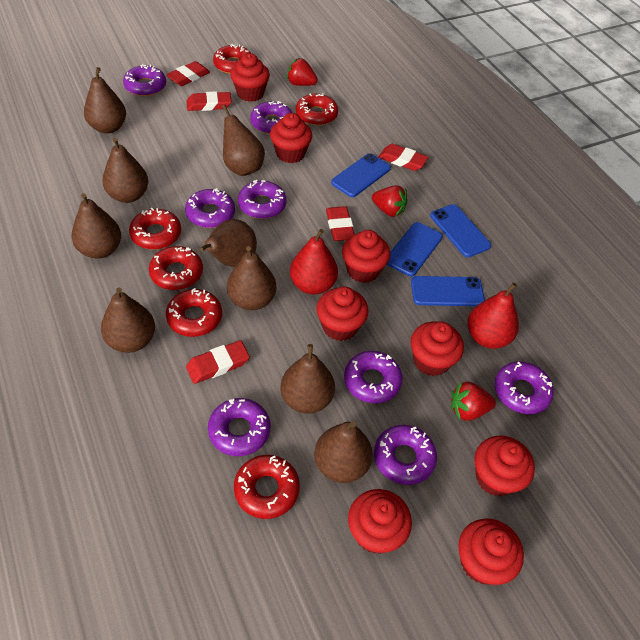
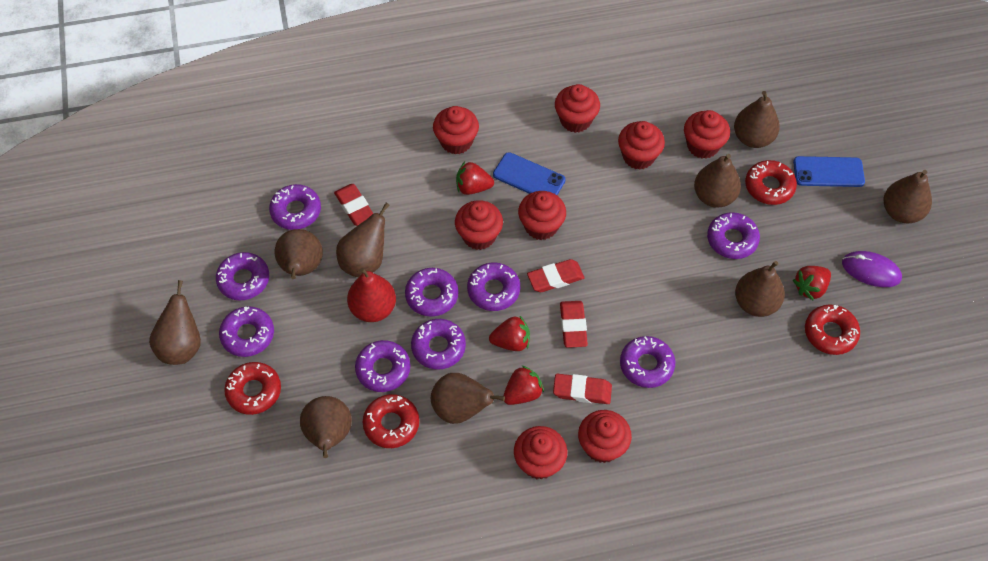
blue phone: 4 -> 2
purple donut: 8 -> 9
purple mouse: 0 -> 1
red donut: 6 -> 4
red eraser: 5 -> 4
red pear: 2 -> 1
red strawberry: 3 -> 4

